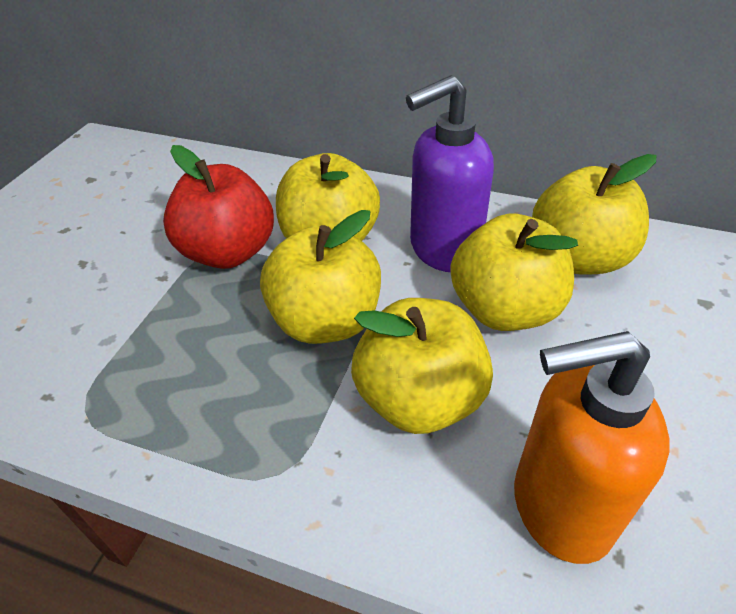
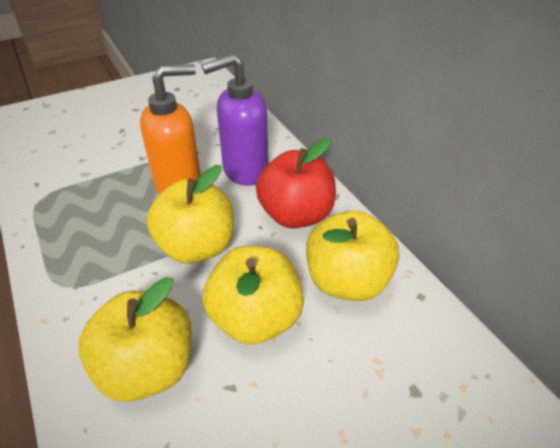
yellow apple: 5 -> 4

